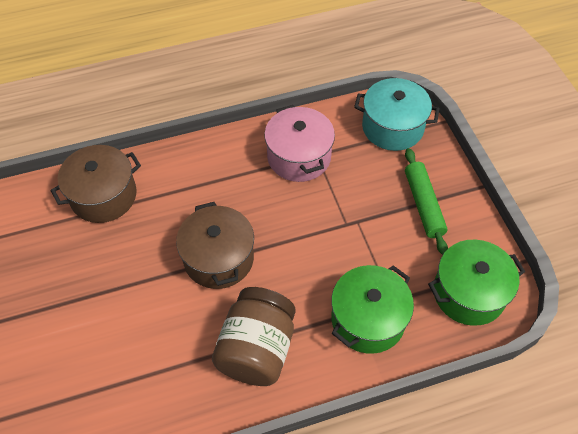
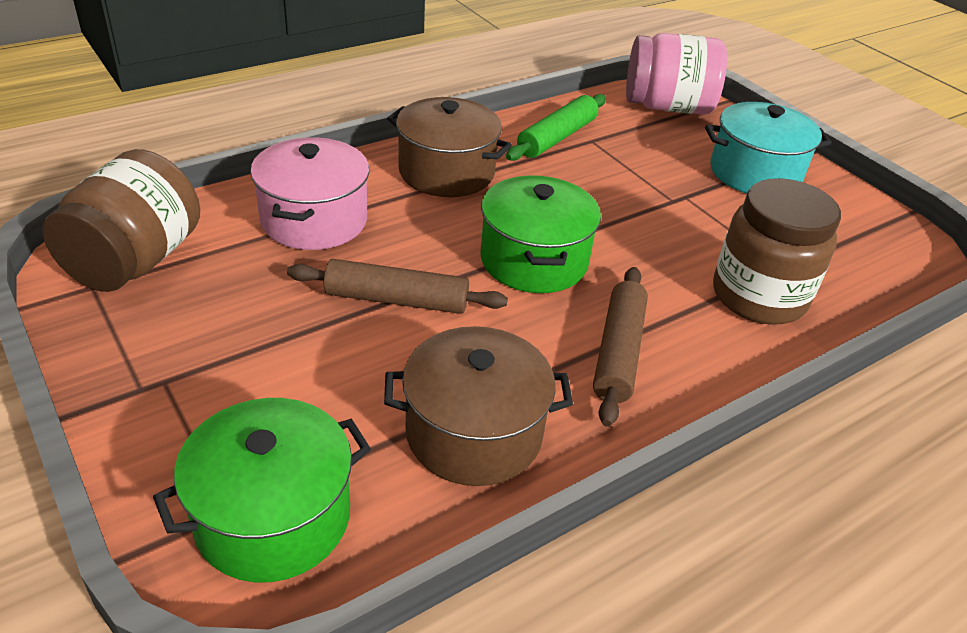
brown jar: 1 -> 2
brown rolling pin: 0 -> 2
pink jar: 0 -> 1

